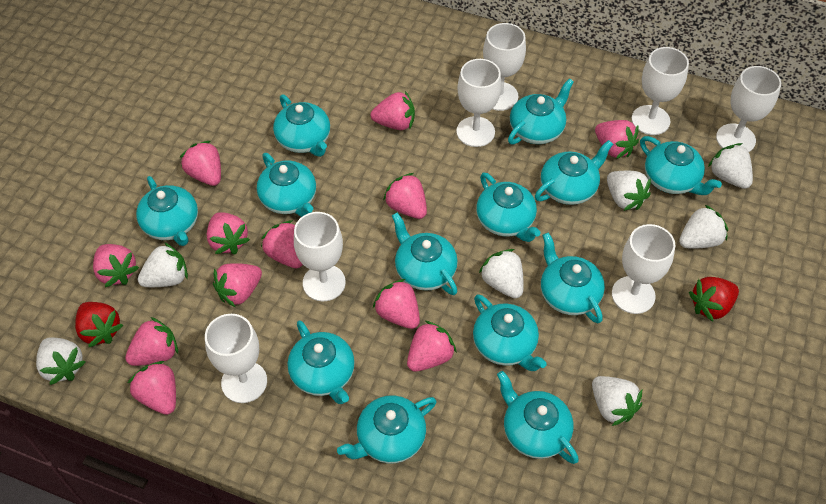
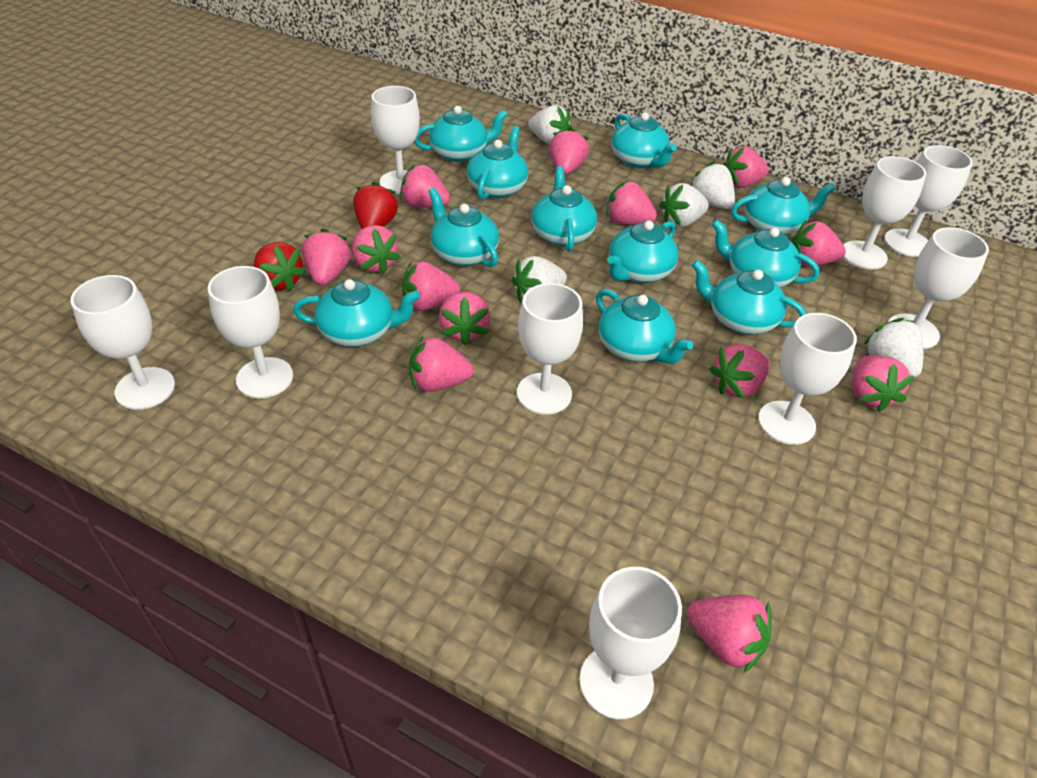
pink strawberry: 12 -> 13
turquoise teapot: 13 -> 11
white goblet: 7 -> 9
white strawberry: 7 -> 5

